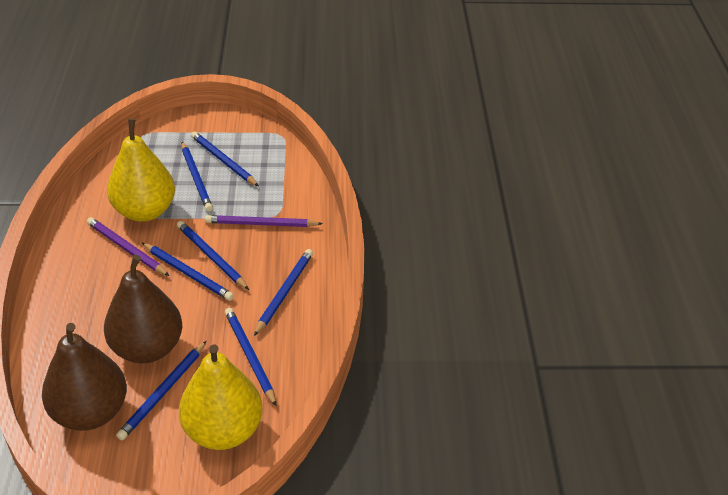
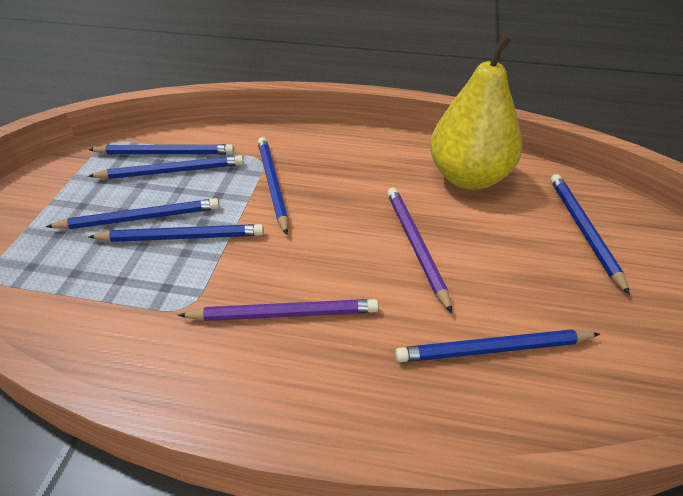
brown pear: 2 -> 0
yellow pear: 2 -> 1

